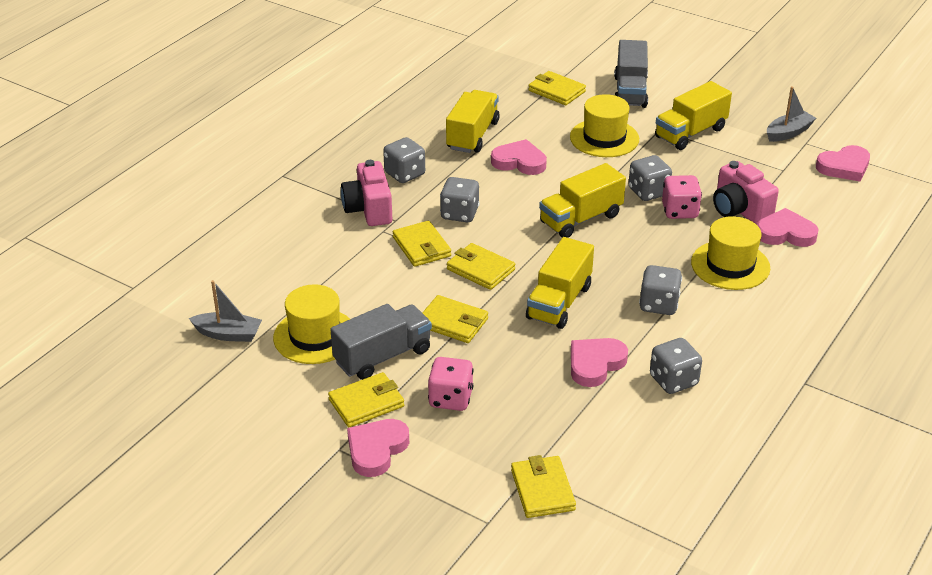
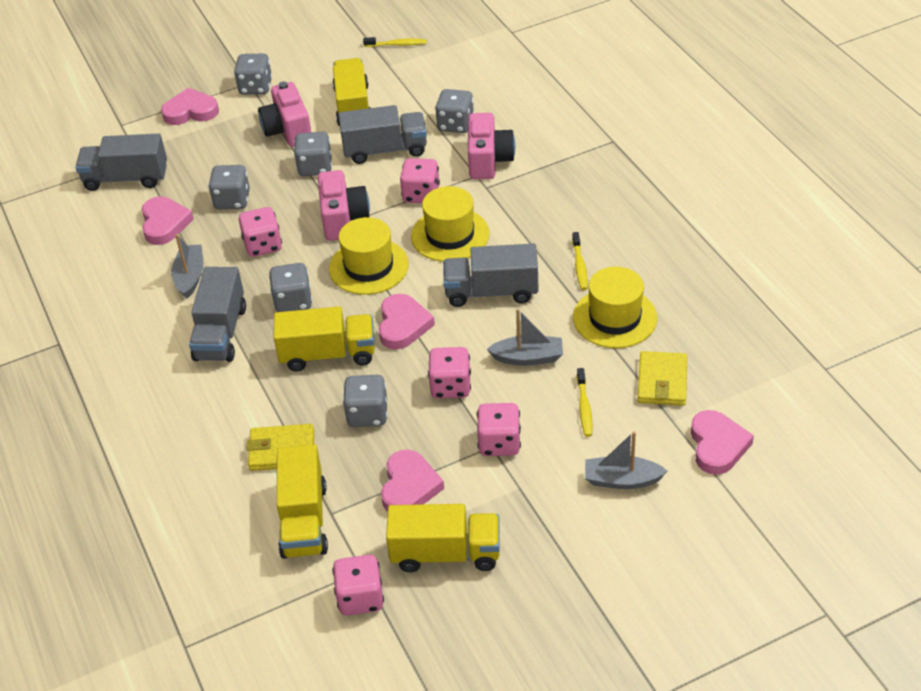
grey boat: 2 -> 3
grey dice: 5 -> 6
grey truck: 2 -> 4
pink camera: 2 -> 3
pink dice: 2 -> 5
yellow toothbrush: 0 -> 3
yellow wallet: 6 -> 2

